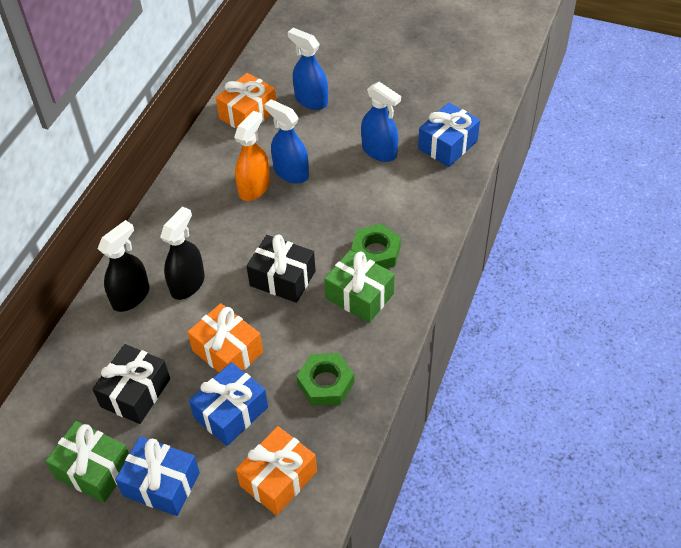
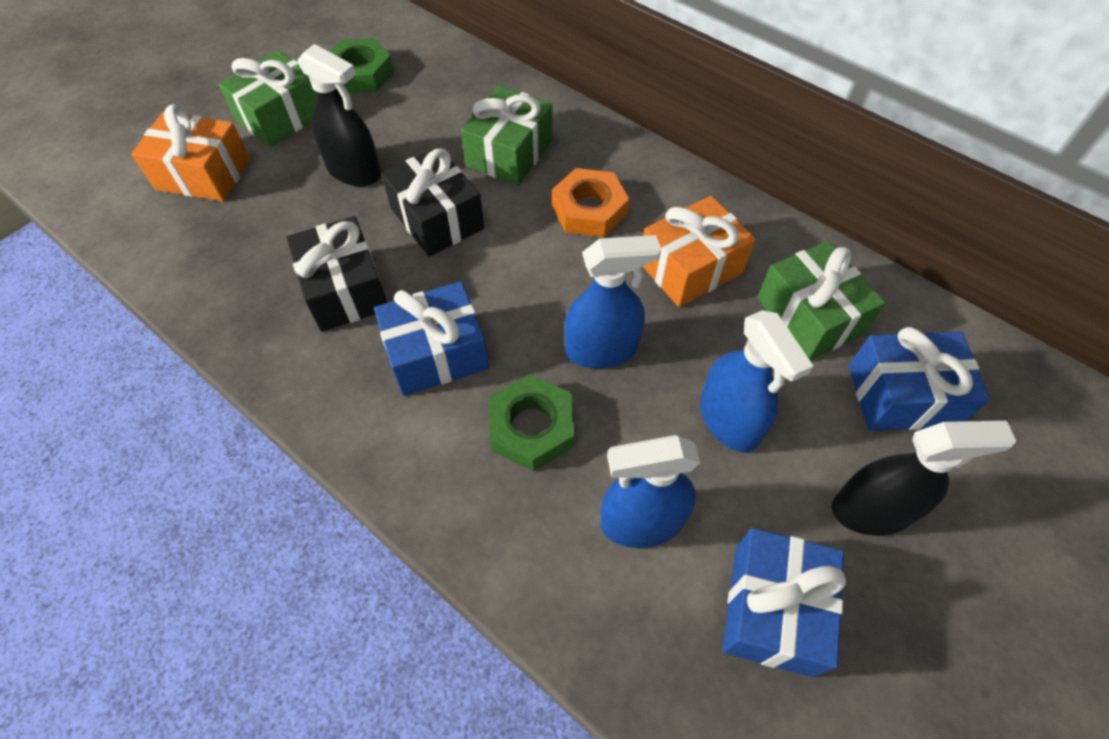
green gift: 2 -> 3
orange gift: 3 -> 2
orange nut: 0 -> 1
orange spray bottle: 1 -> 0

